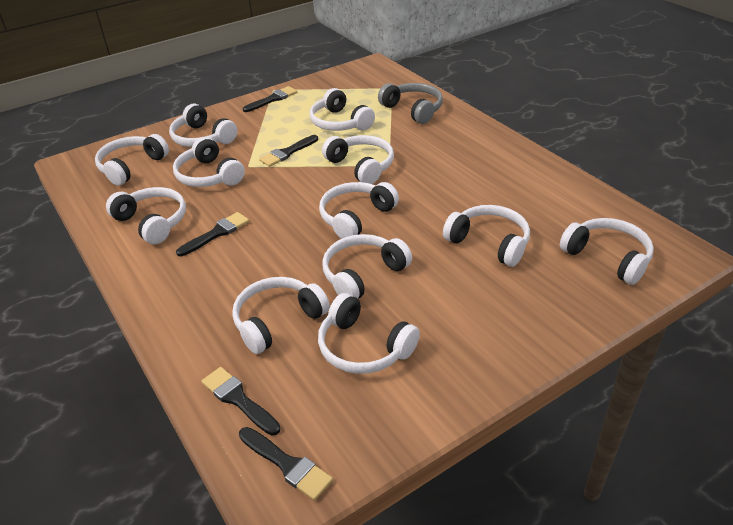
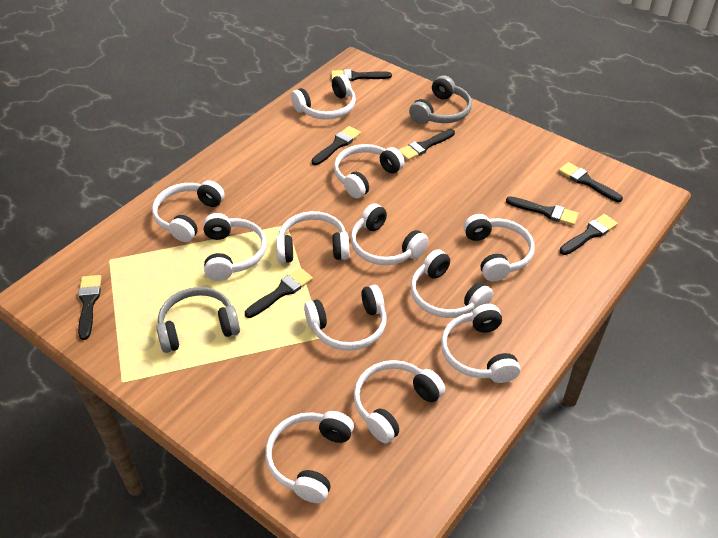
black brush: 5 -> 8
grey headphones: 1 -> 2

